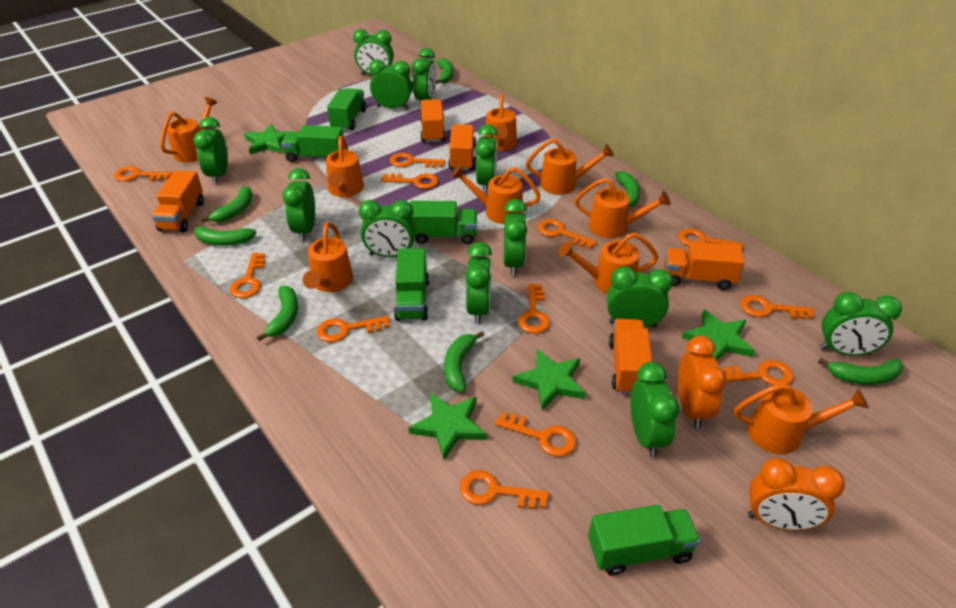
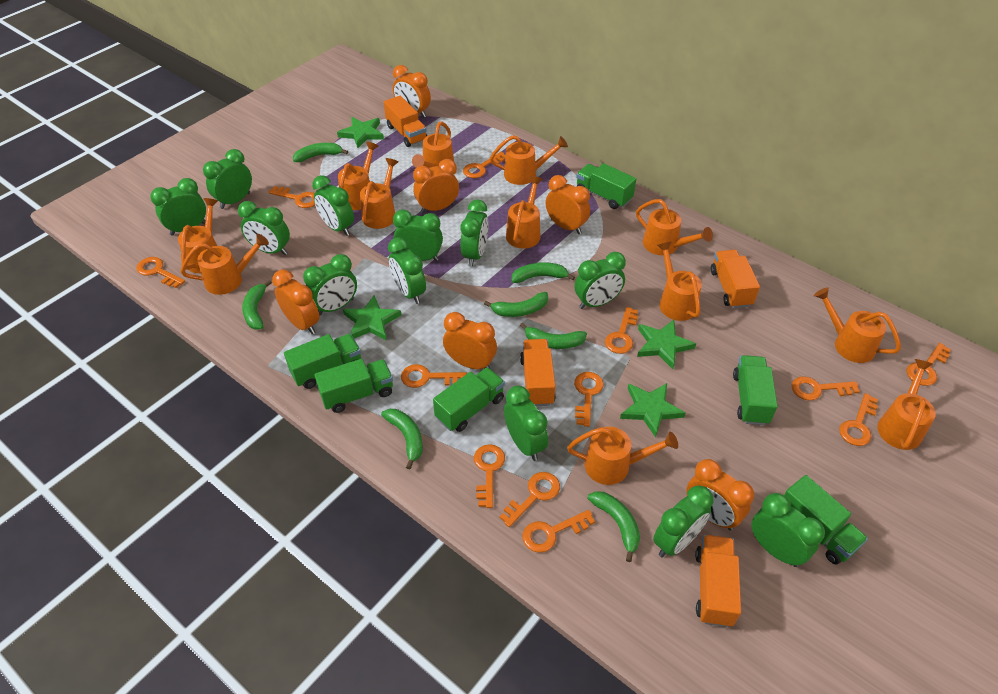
green truck: 5 -> 6
orange clock: 2 -> 6
orange truck: 5 -> 4
orange watering can: 9 -> 12

